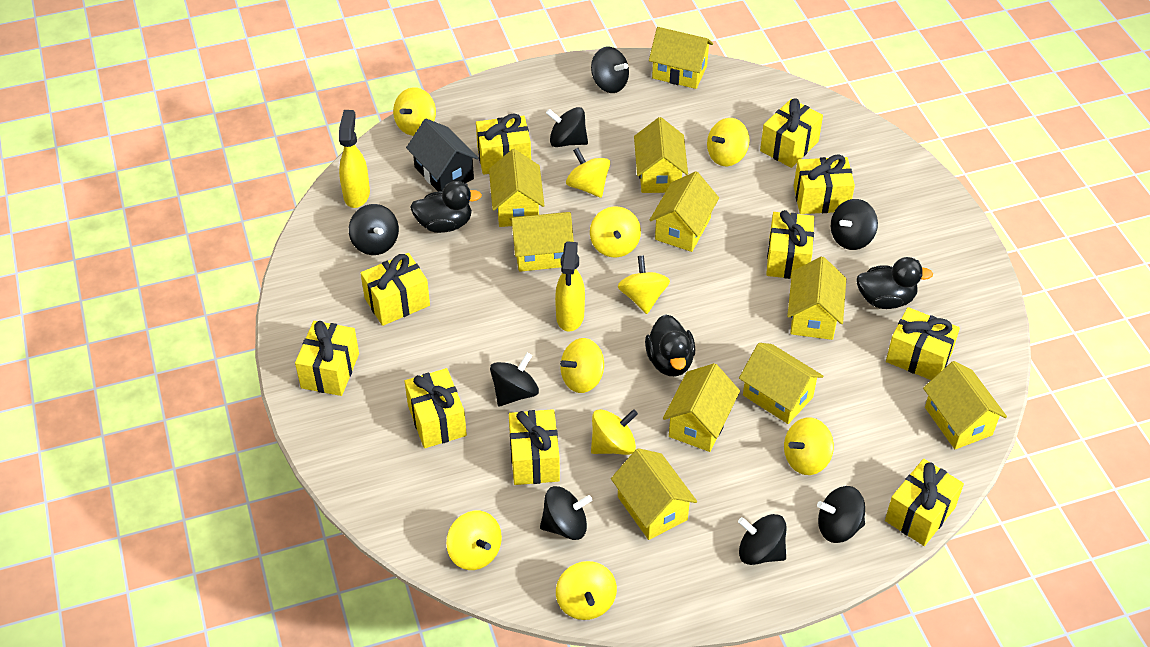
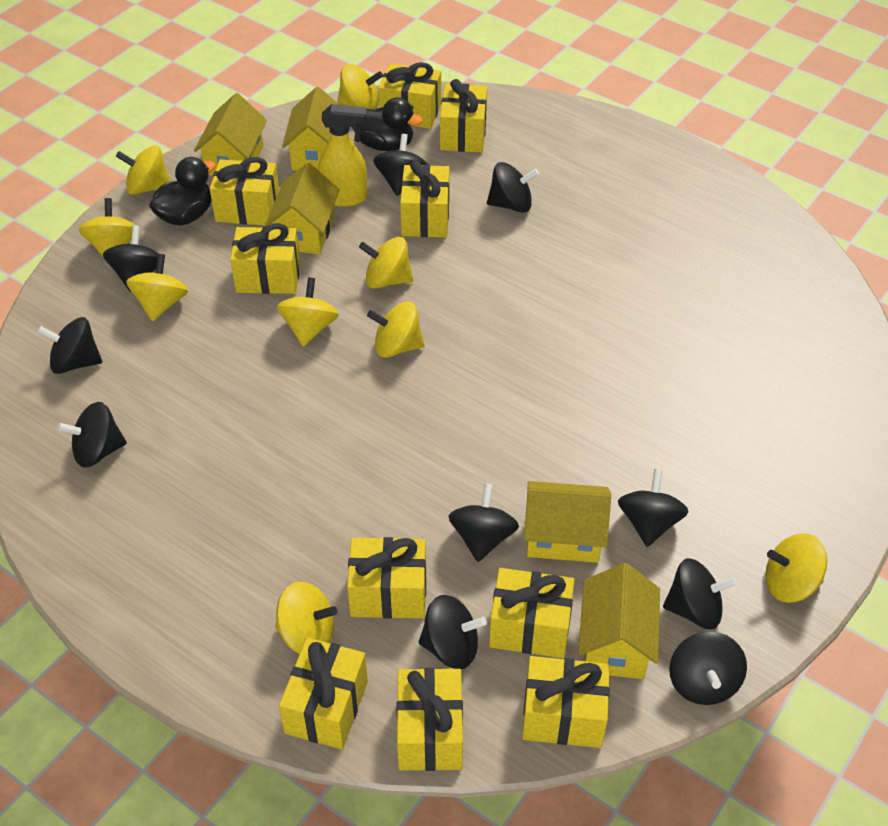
black duck: 3 -> 2
black house: 1 -> 0
black spinning top: 8 -> 10
yellow house: 10 -> 5
yellow spinning top: 10 -> 9
yellow spray bottle: 2 -> 1

